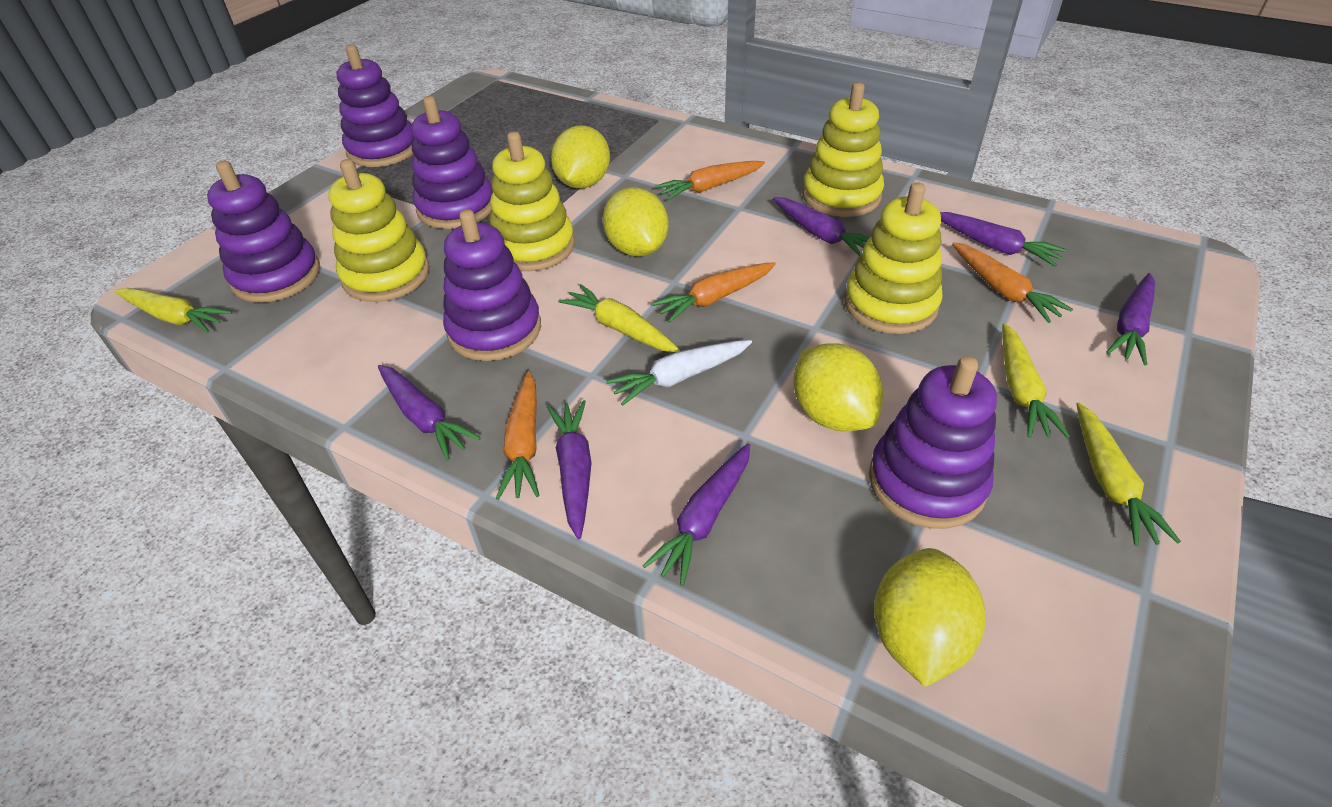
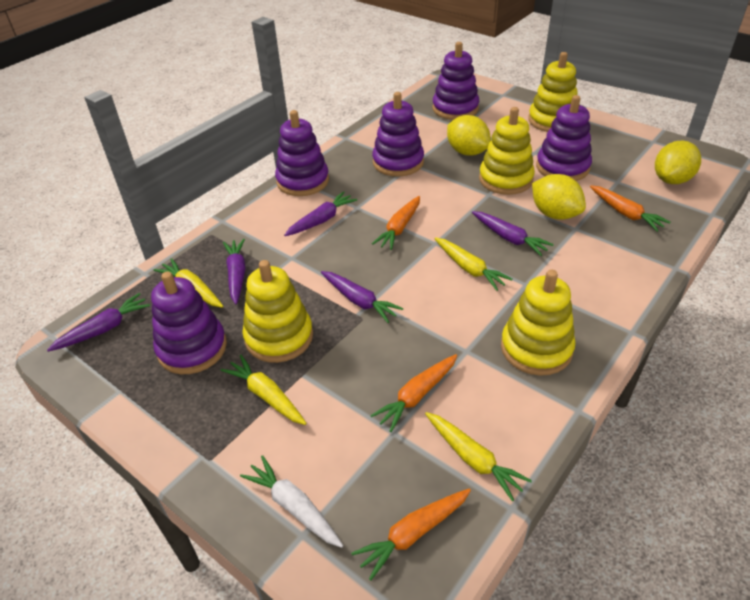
purple carrot: 6 -> 5
yellow lemon: 4 -> 3

